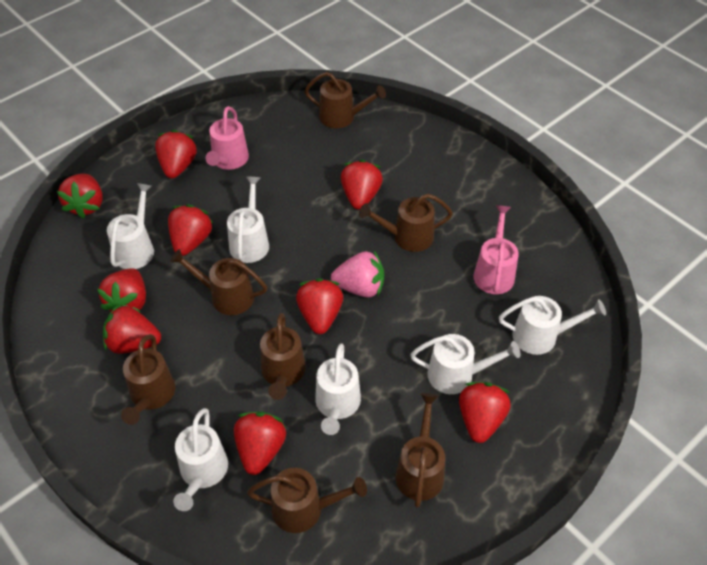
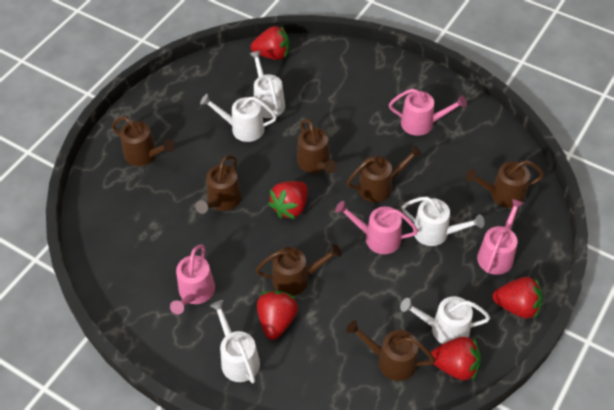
pink strawberry: 1 -> 0
pink watering can: 2 -> 4
red strawberry: 9 -> 5
white watering can: 6 -> 5

